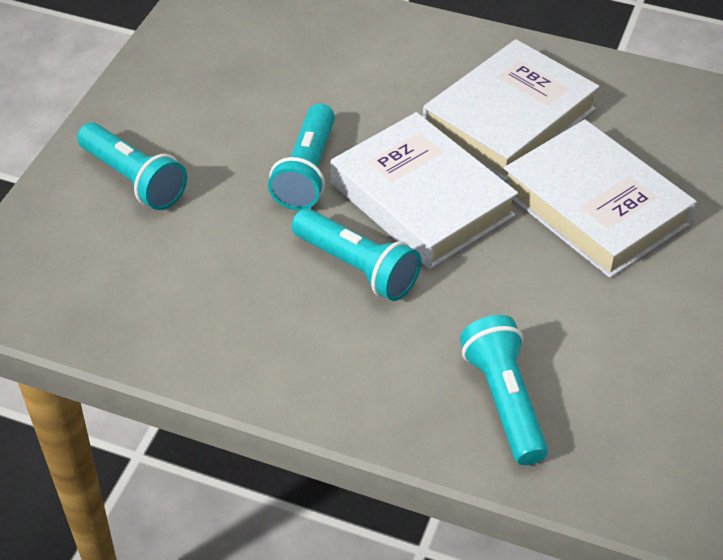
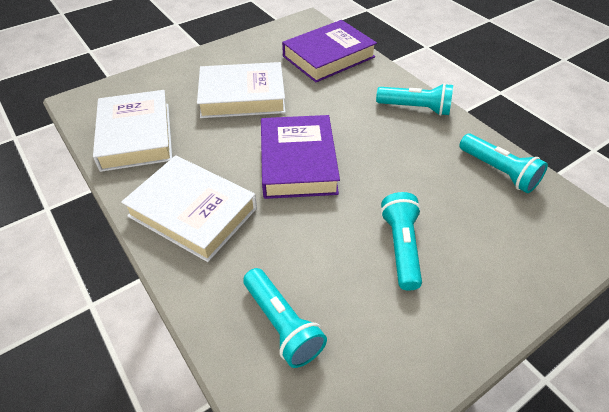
purple book: 0 -> 2

